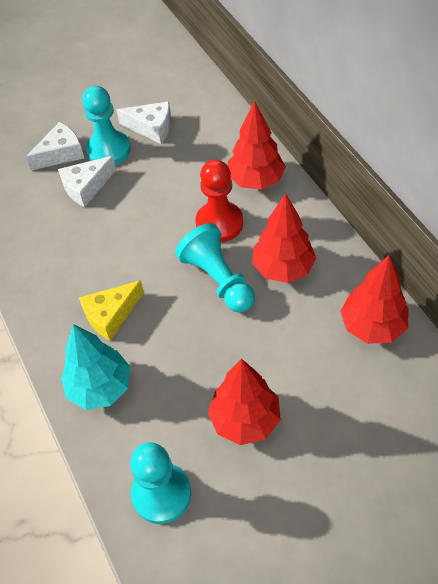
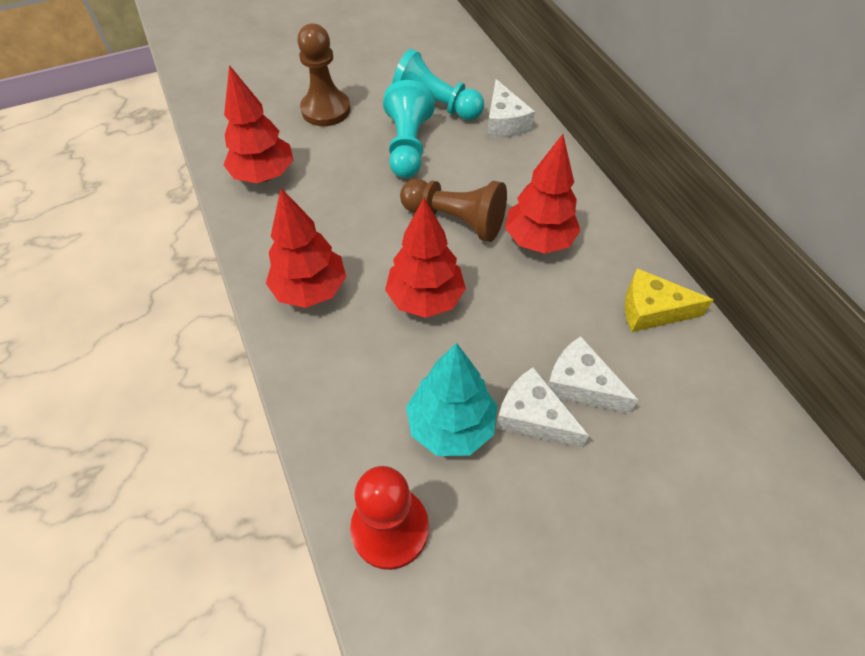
brown pawn: 0 -> 2
turquoise pawn: 3 -> 2

